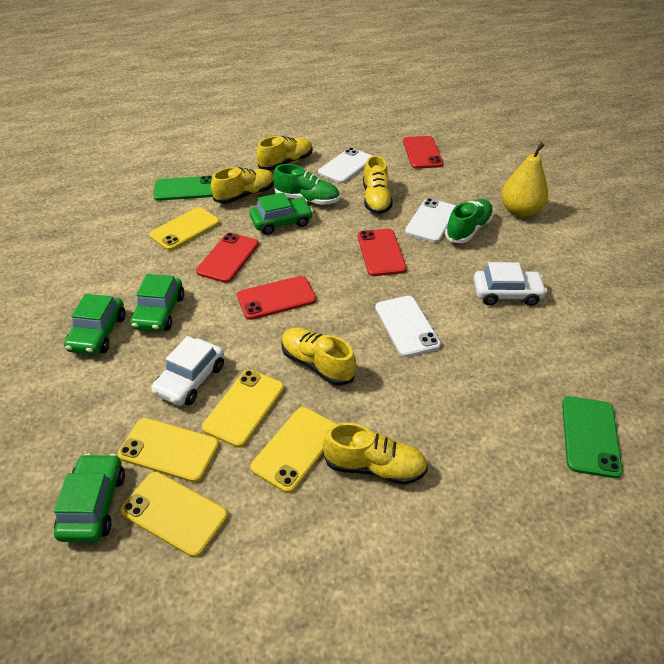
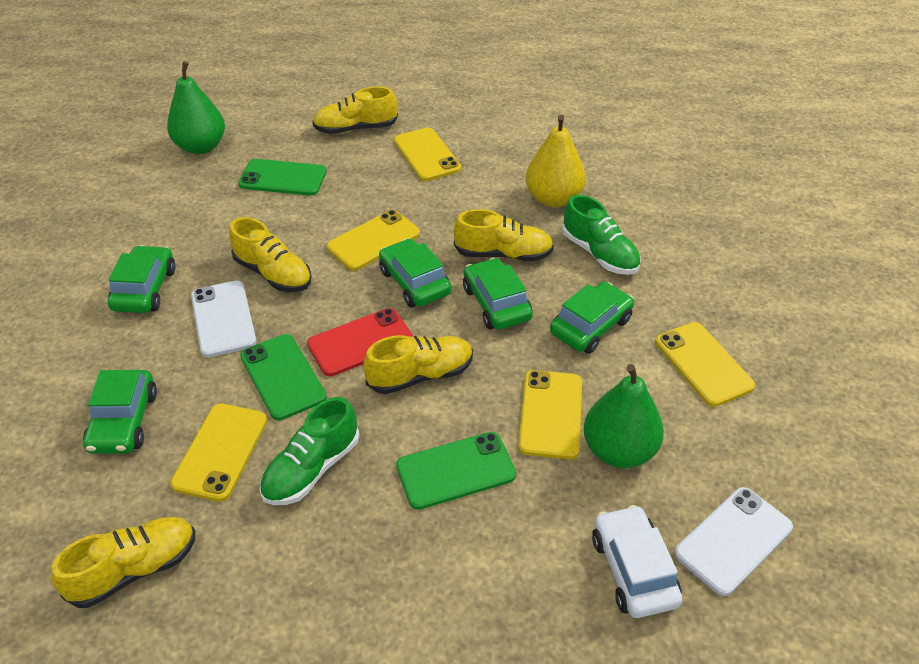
green car: 4 -> 5
green pear: 0 -> 2
green phone: 2 -> 3
red phone: 4 -> 1
white car: 2 -> 1
white phone: 3 -> 2

